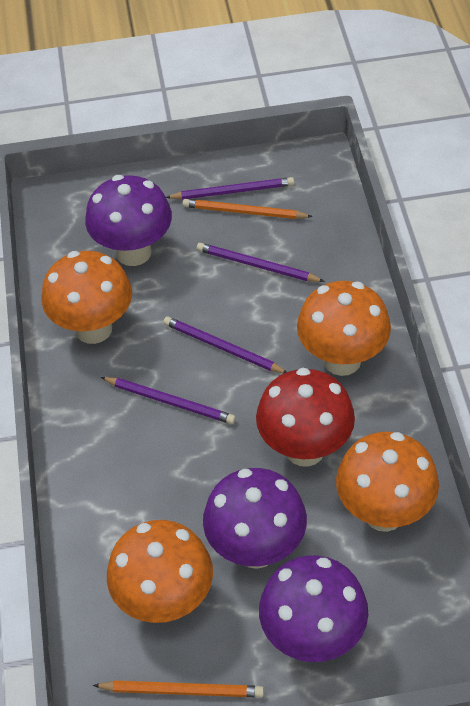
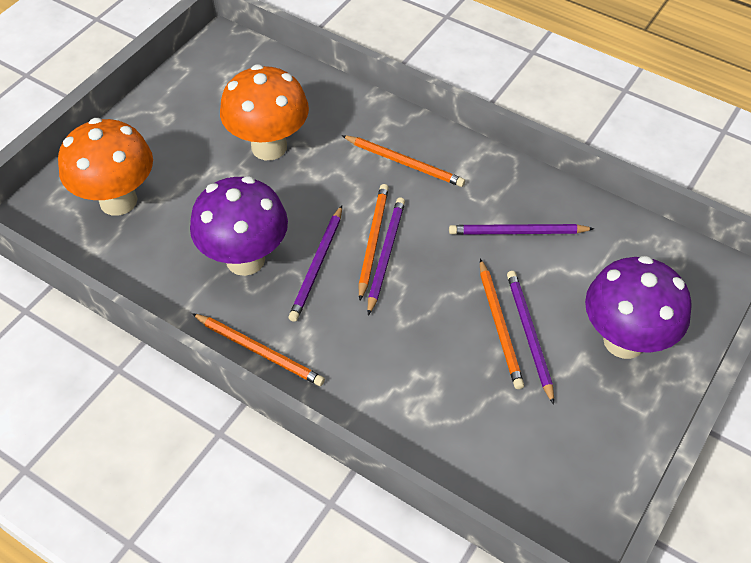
orange mushroom: 4 -> 2
orange pencil: 2 -> 4
purple mushroom: 3 -> 2
red mushroom: 1 -> 0

